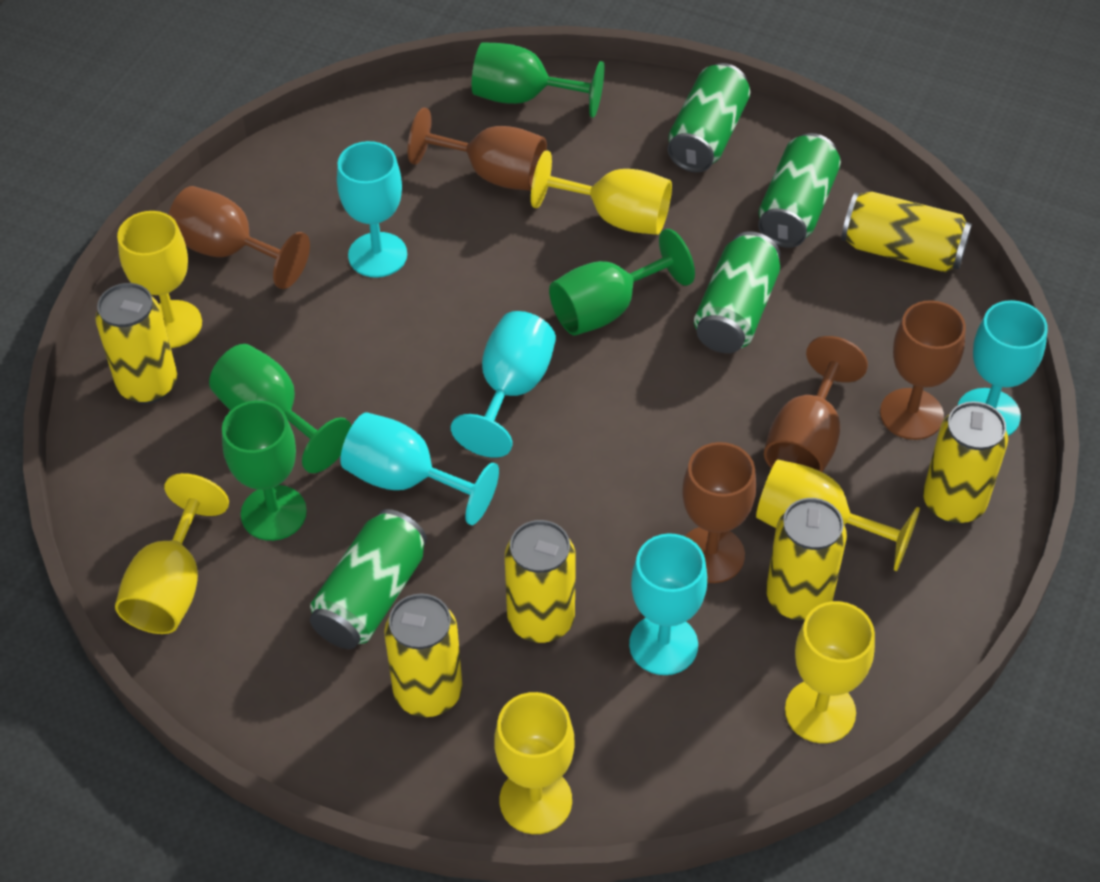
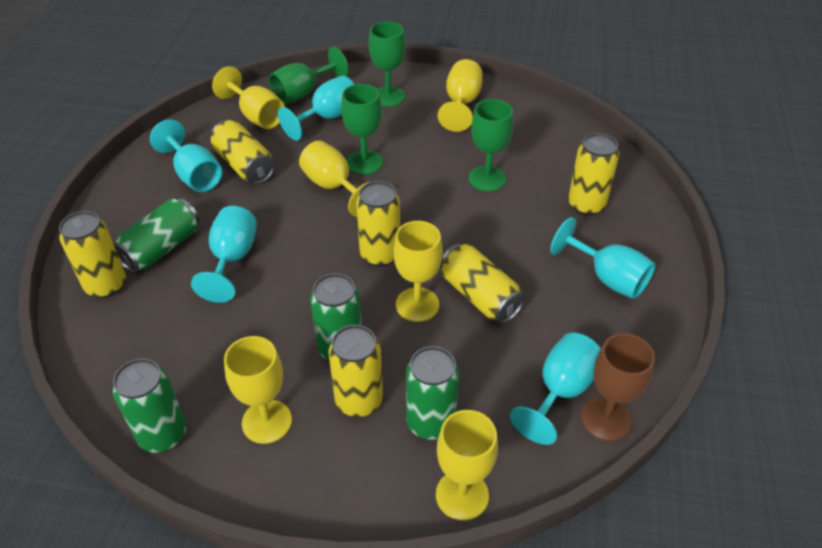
brown goblet: 5 -> 1

